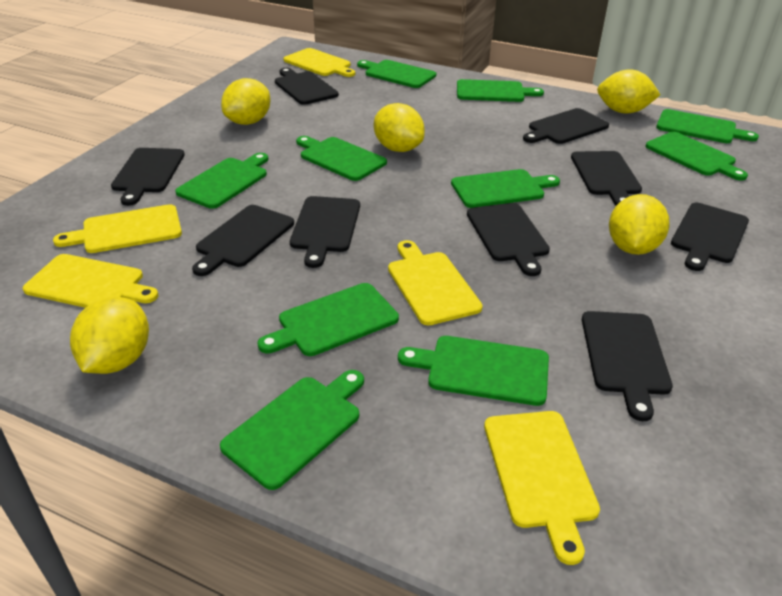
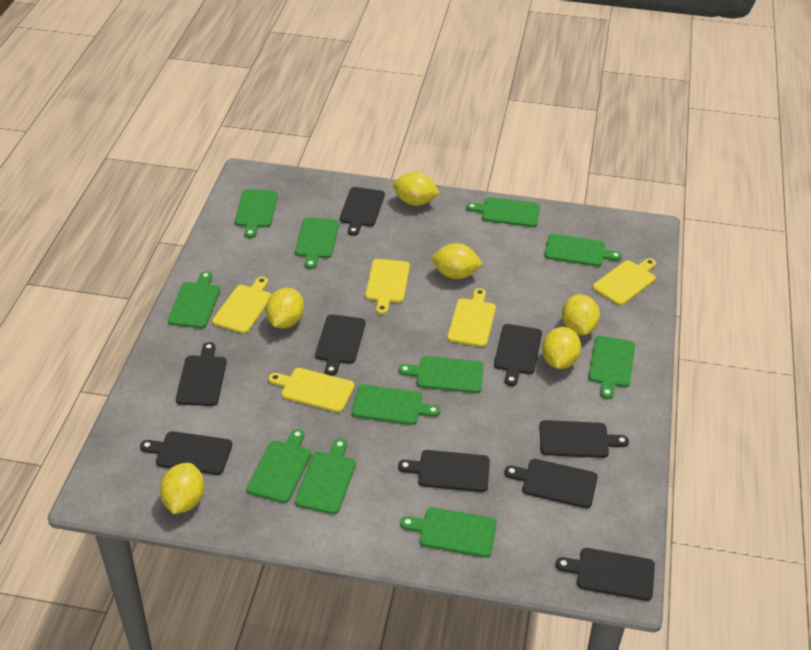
green cutting board: 10 -> 11
yellow lemon: 5 -> 6

